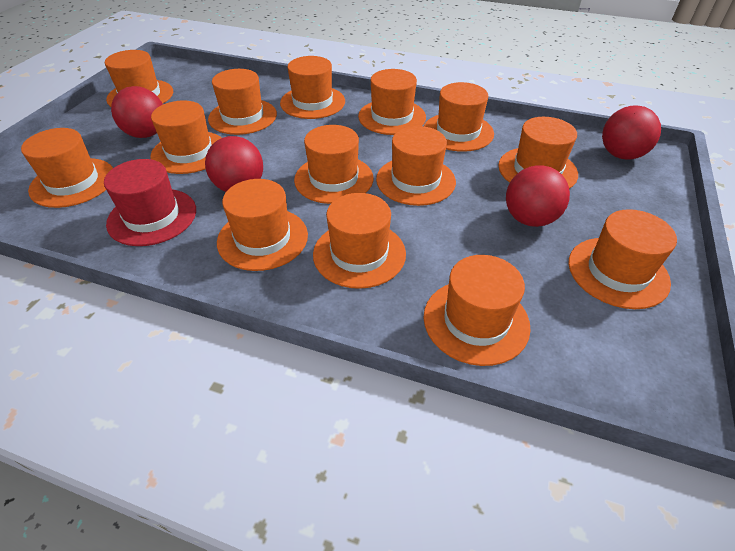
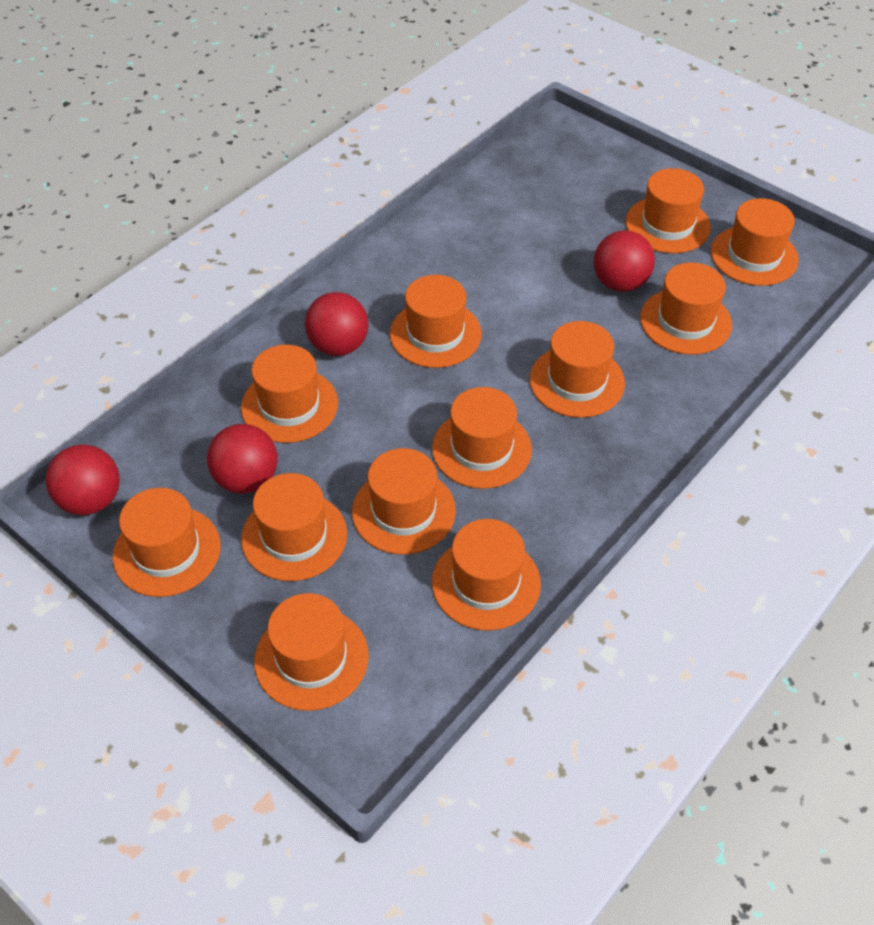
orange hat: 14 -> 12
red hat: 1 -> 0

